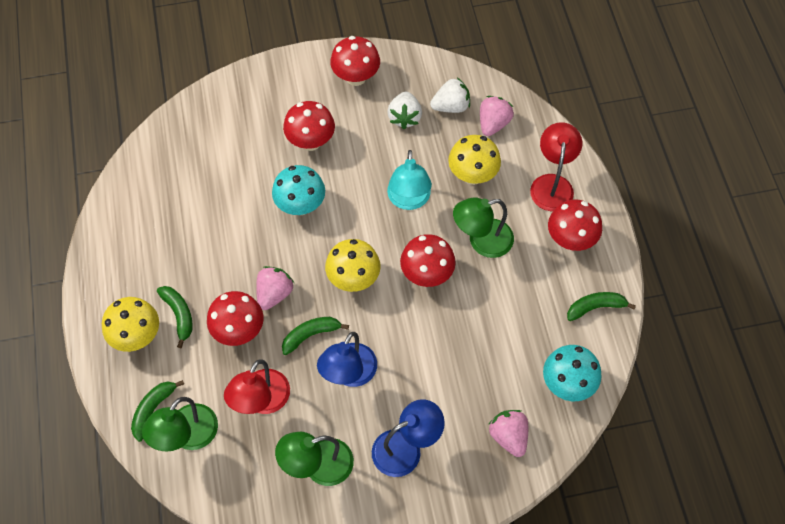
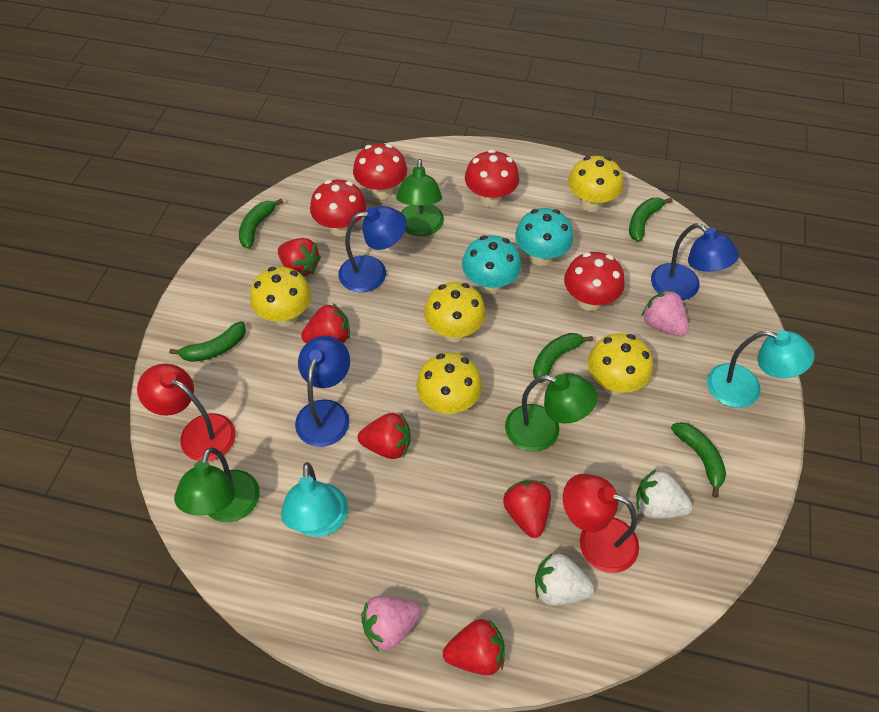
blue lamp: 2 -> 3
green banana: 4 -> 5
pink strawberry: 3 -> 2
red mushroom: 5 -> 4
red strawberry: 0 -> 5
turquoise lamp: 1 -> 2
yellow mushroom: 3 -> 5

